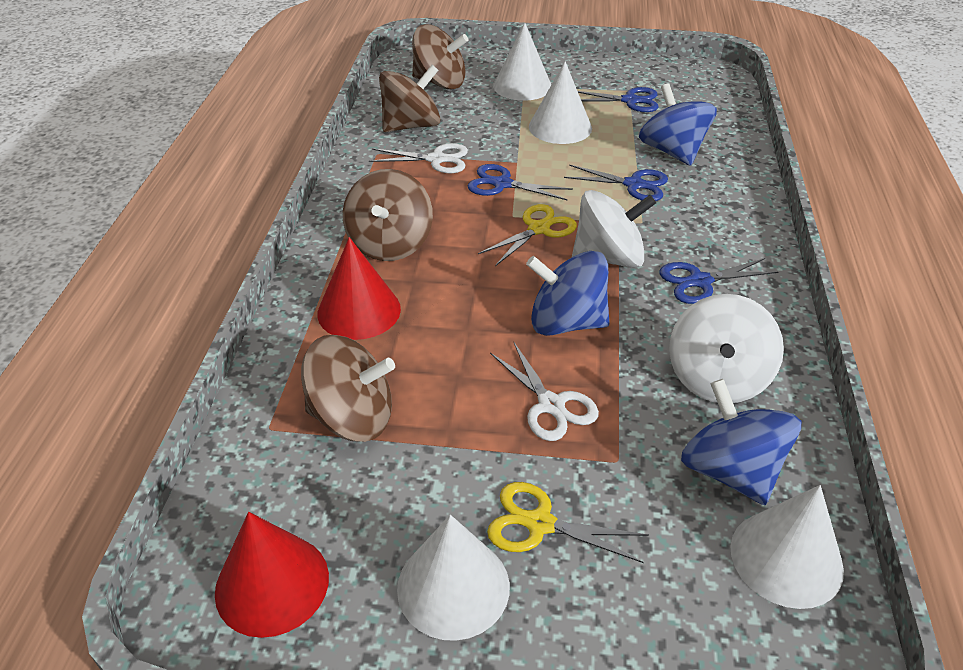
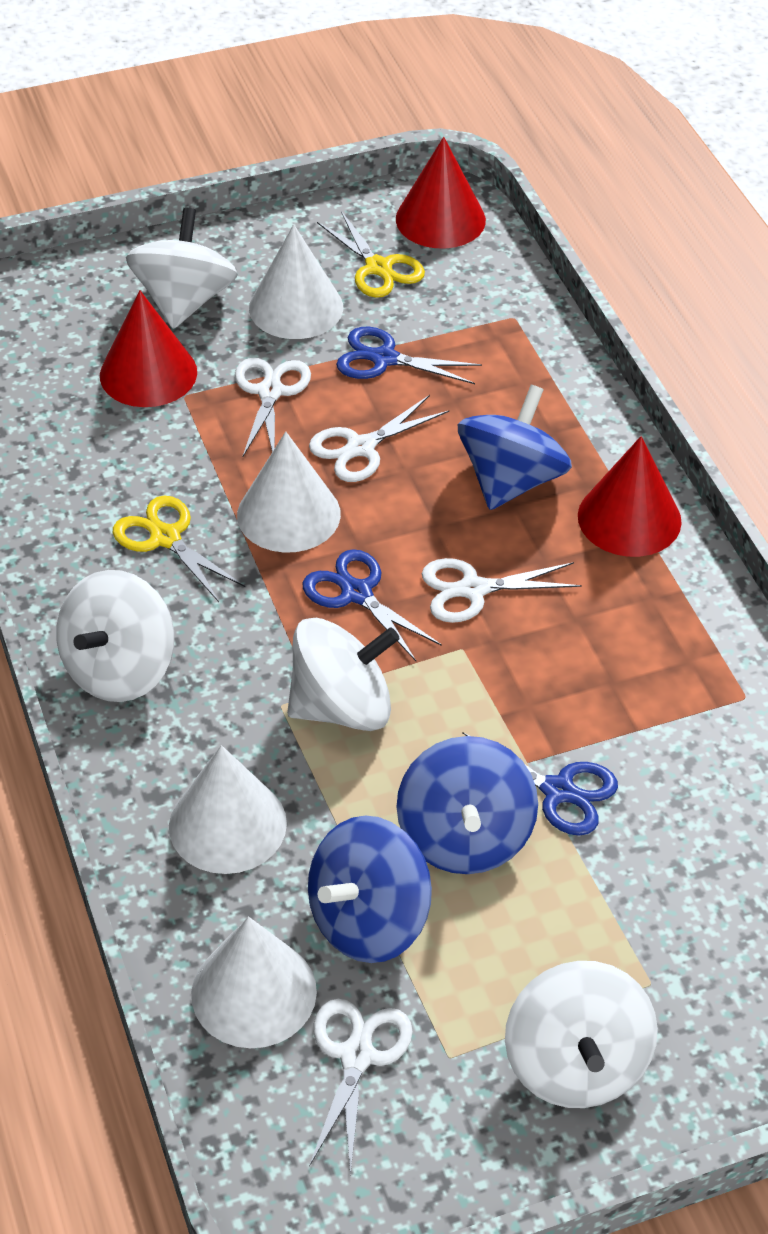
blue scissors: 4 -> 3
brown spinning top: 4 -> 0
red cone: 2 -> 3
white scissors: 2 -> 4
white spinning top: 2 -> 4

